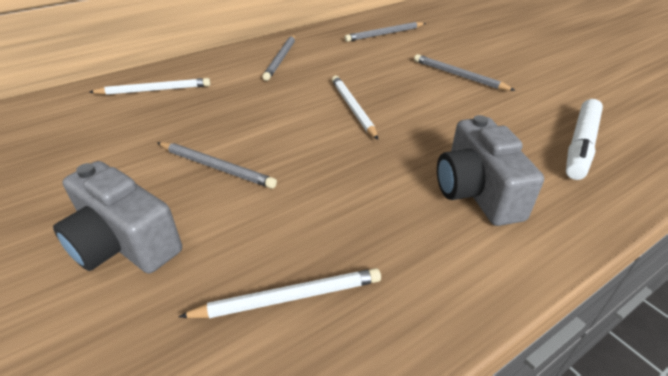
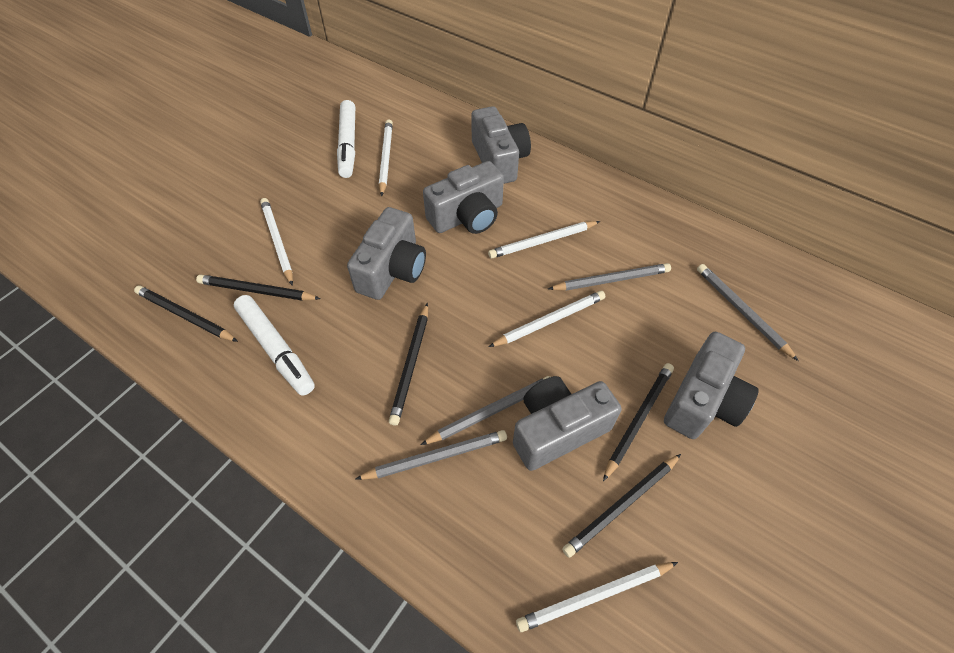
black pencil: 0 -> 5
grey camera: 2 -> 5
white marker: 1 -> 2
white pencil: 3 -> 5

